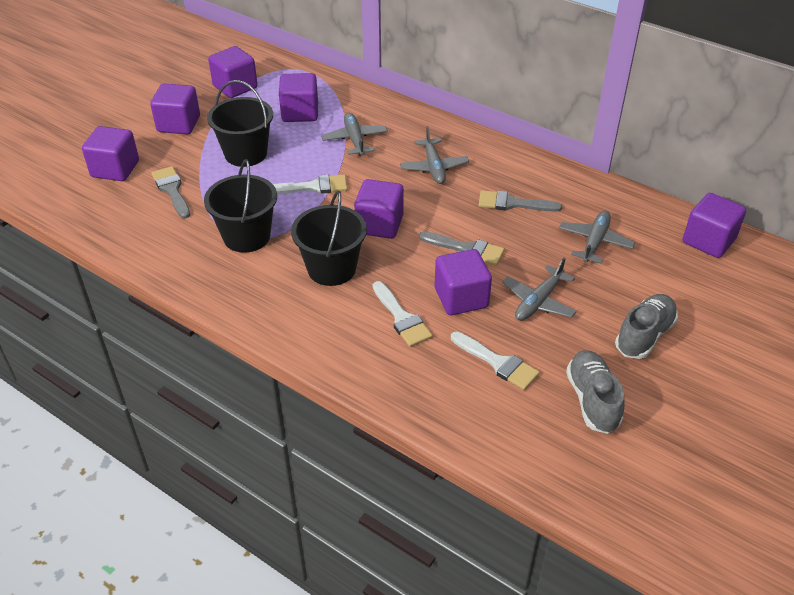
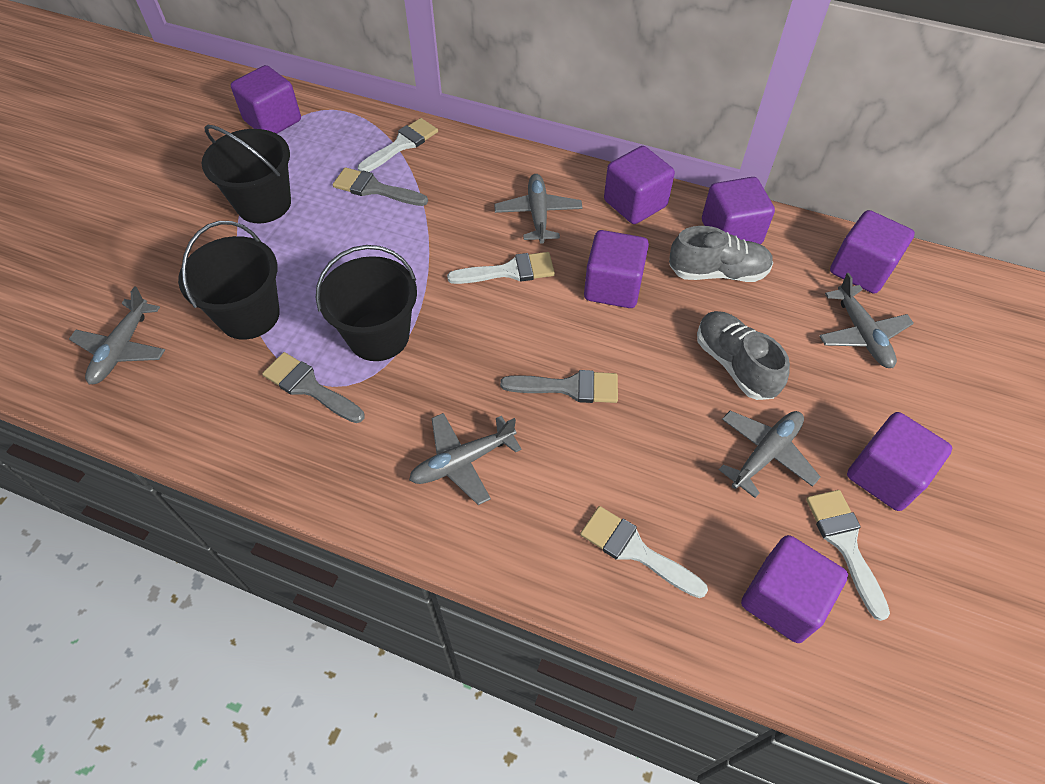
grey plane: 4 -> 5
white brush: 3 -> 4

